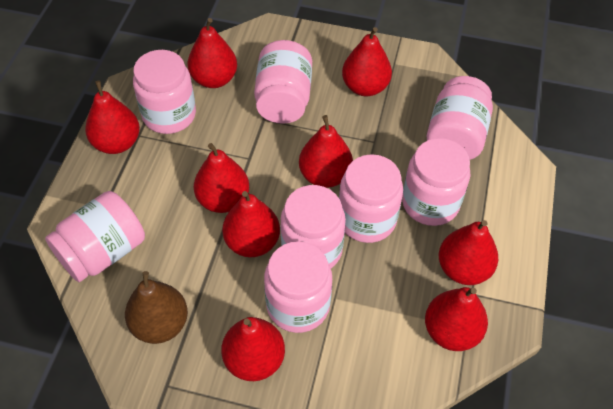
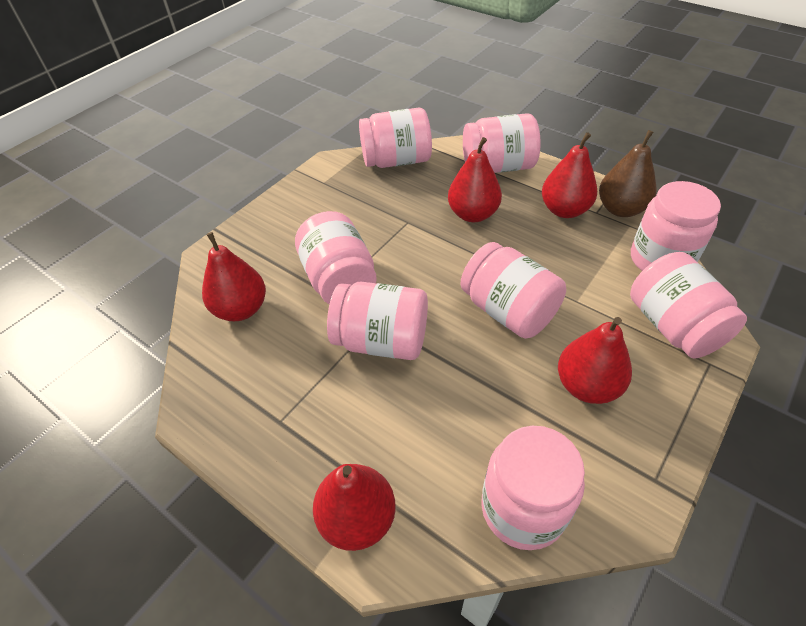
red pear: 9 -> 5

